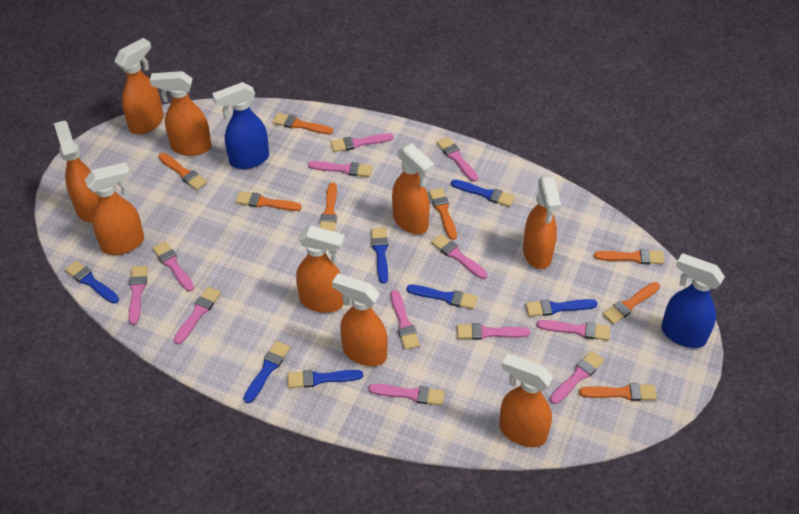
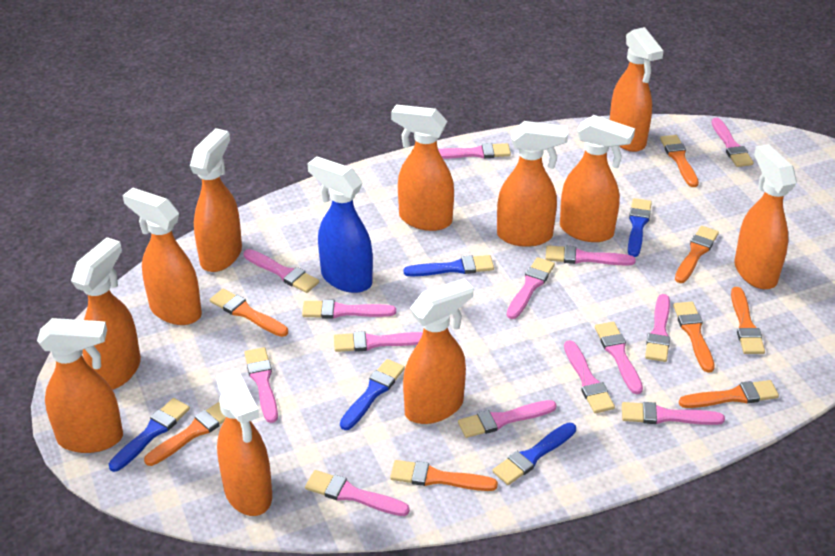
blue brush: 7 -> 5
blue spray bottle: 2 -> 1
orange spray bottle: 9 -> 11
pink brush: 12 -> 14

